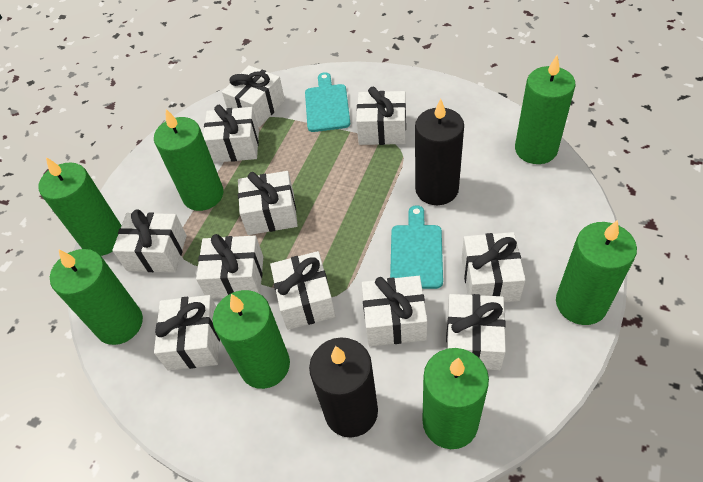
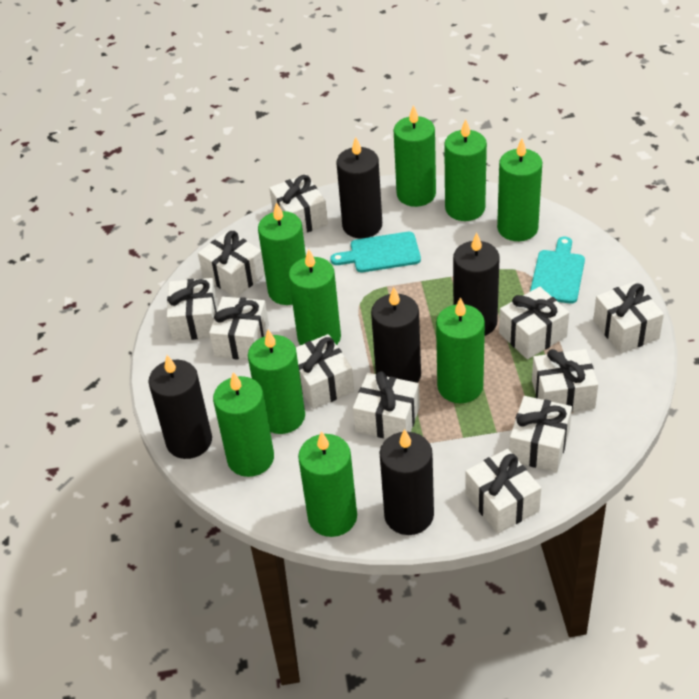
black candle: 2 -> 5
green candle: 7 -> 9

